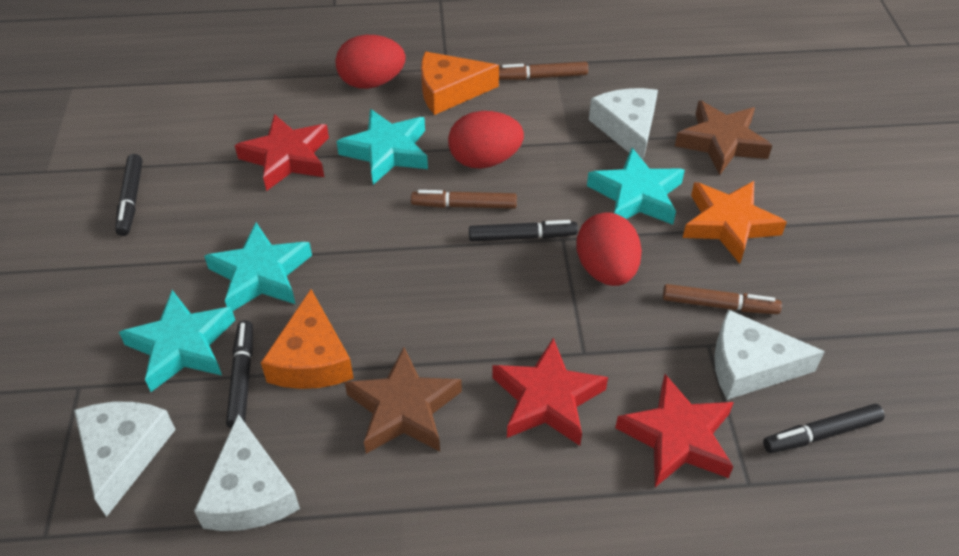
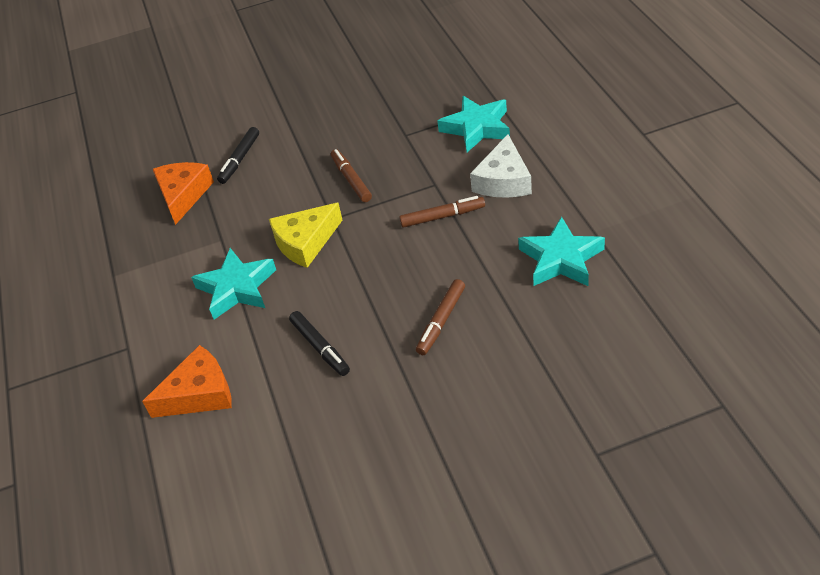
black marker: 4 -> 2
brown star: 2 -> 0
orange star: 1 -> 0
red egg: 3 -> 0
red star: 3 -> 0
turquoise star: 4 -> 3
white cheese: 4 -> 1
yellow cheese: 0 -> 1

